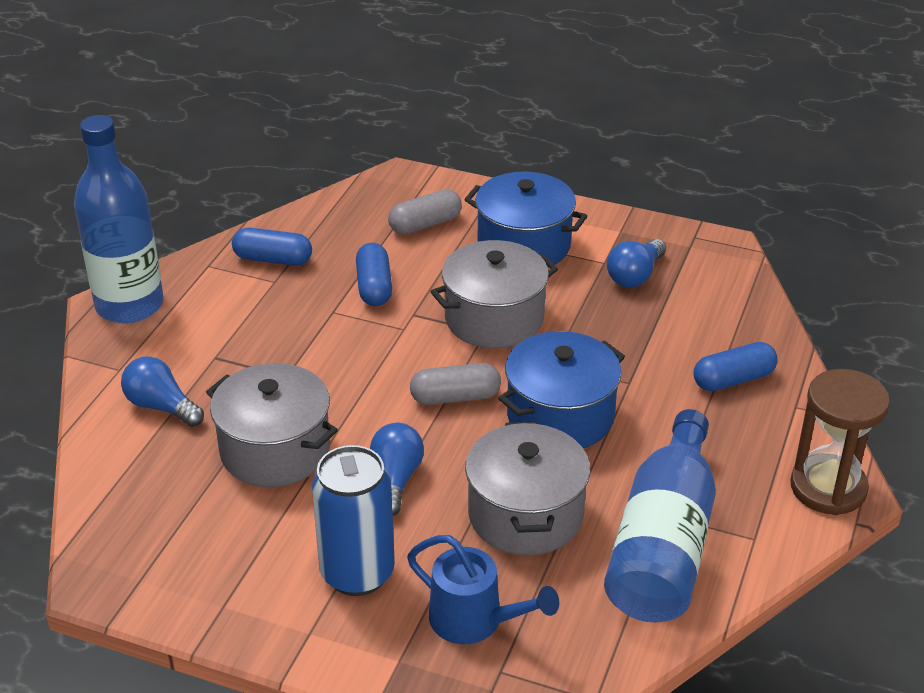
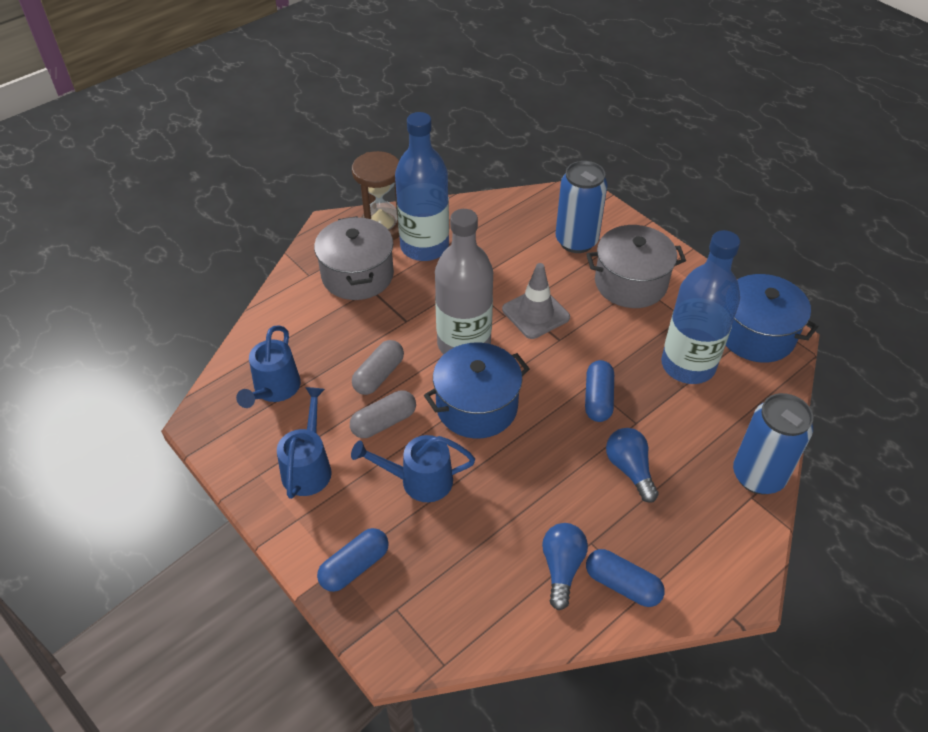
blue can: 1 -> 2
blue light bulb: 3 -> 2
blue watering can: 1 -> 3
grey bottle: 0 -> 1
grey pot: 3 -> 2
grey traffic cone: 0 -> 1

